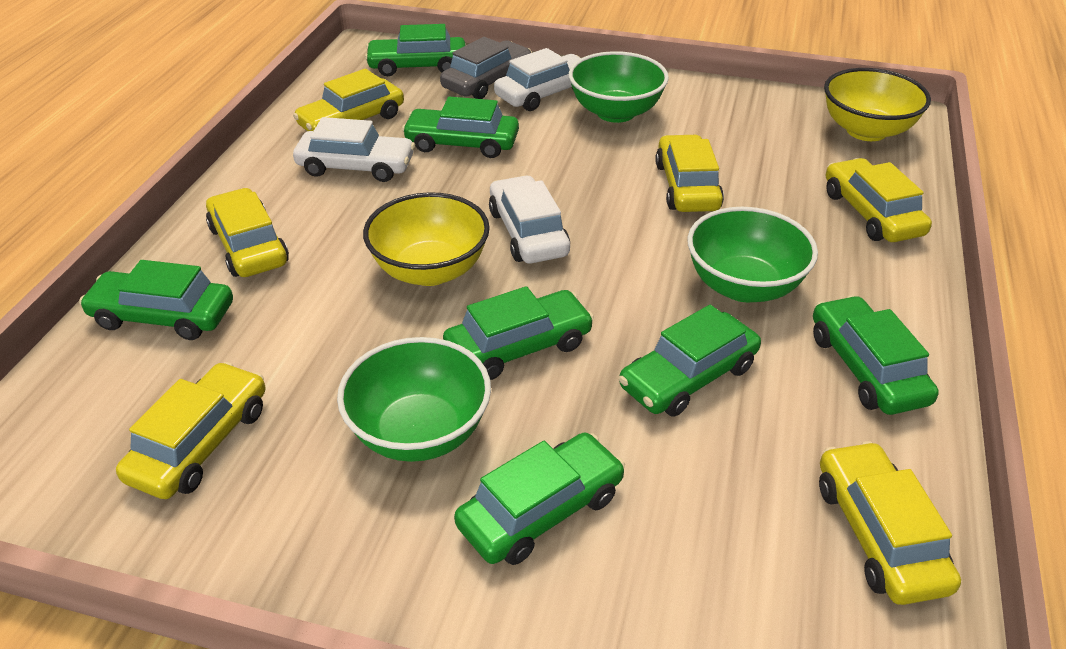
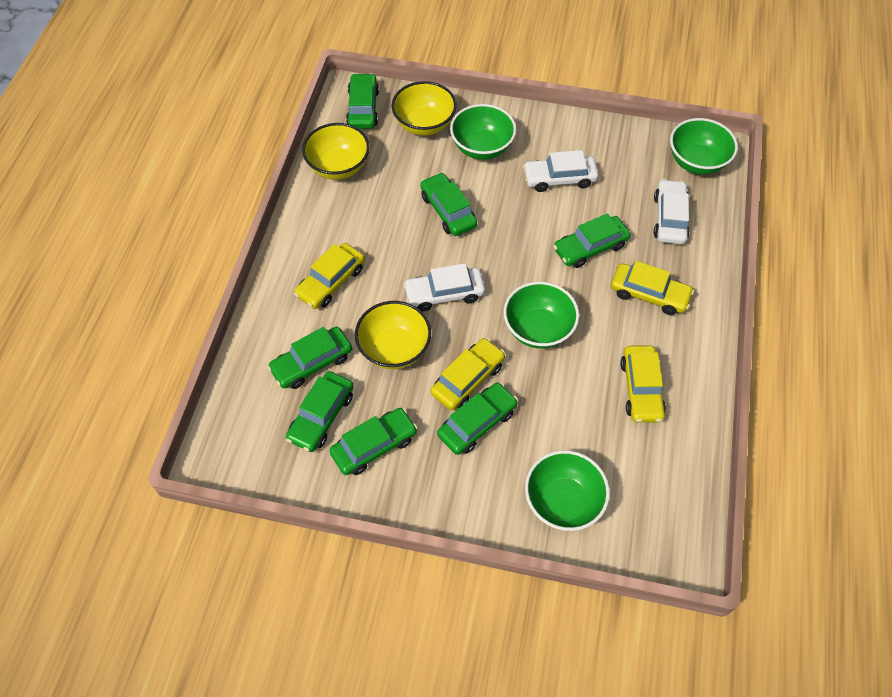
green bowl: 3 -> 4
grey car: 1 -> 0
yellow bowl: 2 -> 3
yellow car: 6 -> 4

